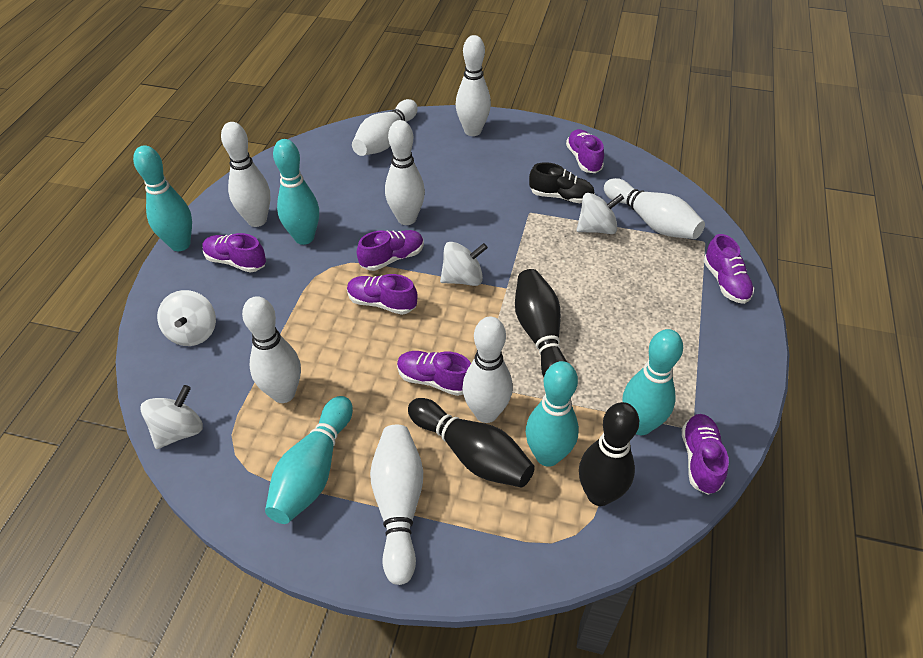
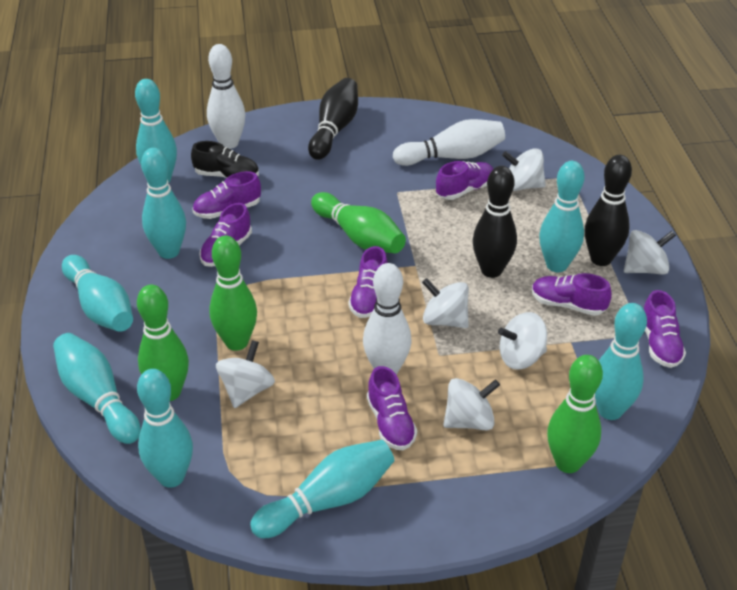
green bowling pin: 0 -> 4
turquoise bowling pin: 5 -> 8
white bowling pin: 8 -> 3
white spinning top: 4 -> 6

